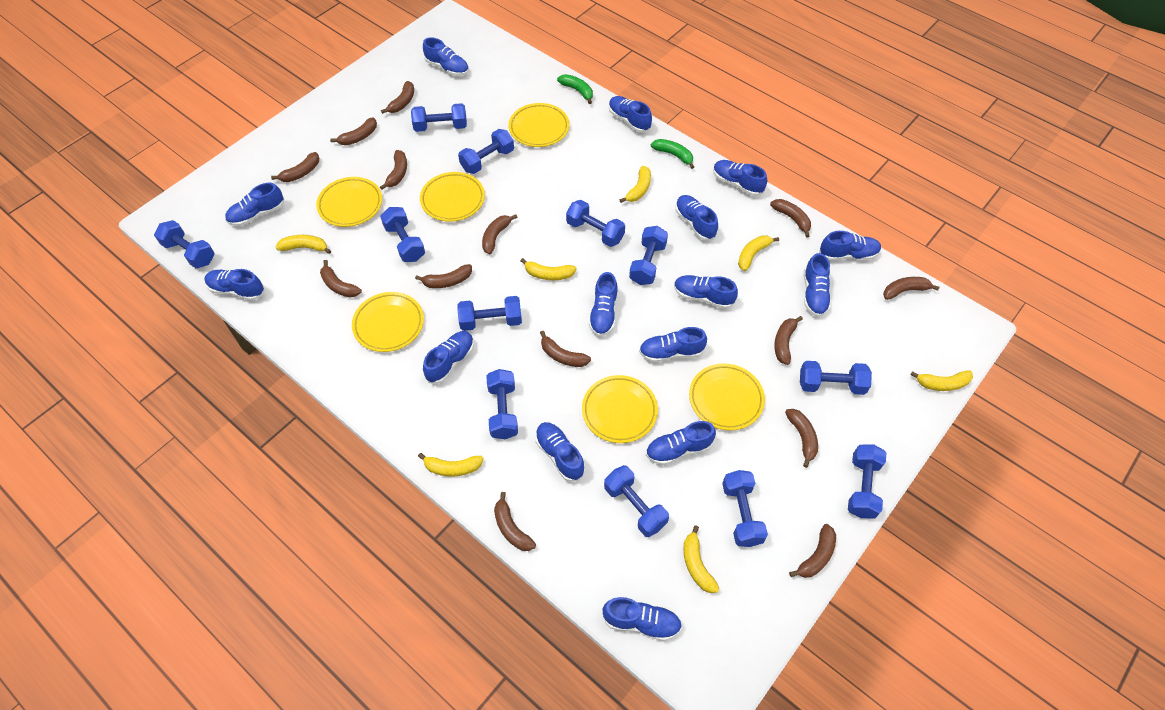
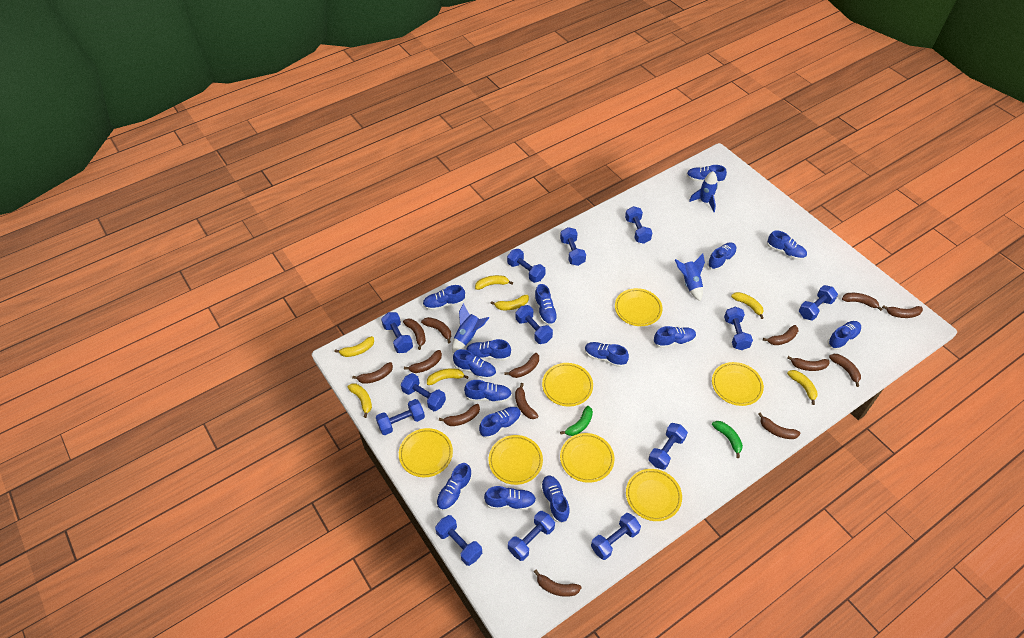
blue dumbbell: 12 -> 13
blue rocket: 0 -> 3
yellow plate: 6 -> 7

